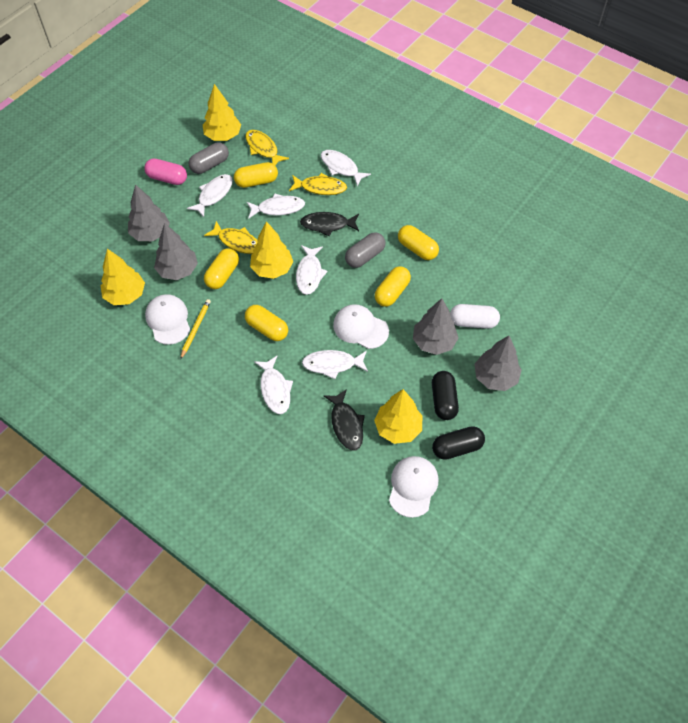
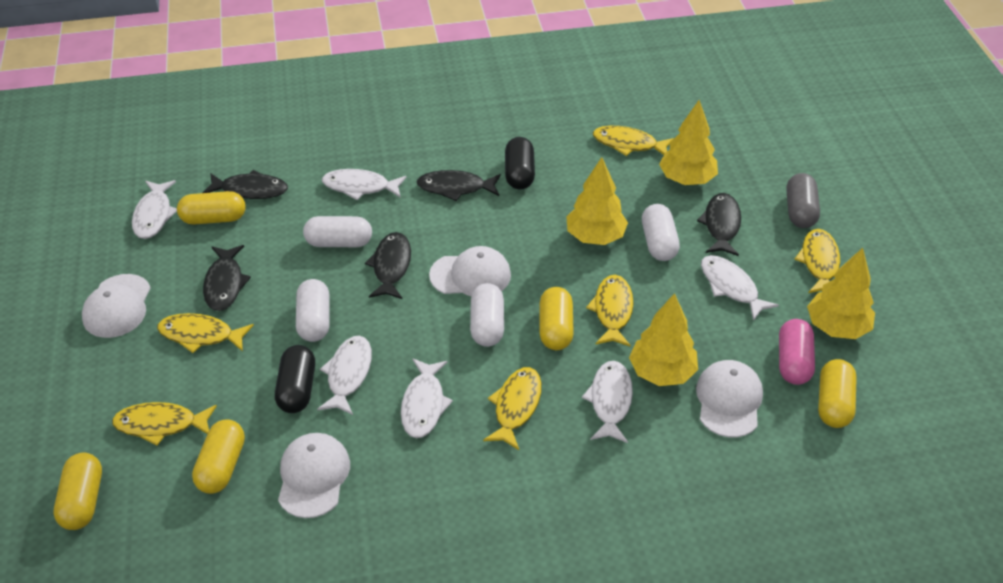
black fish: 2 -> 5
grey capsule: 2 -> 1
grey tree: 4 -> 0
white cap: 3 -> 4
white capsule: 1 -> 4
yellow fish: 3 -> 6
yellow pencil: 1 -> 0

